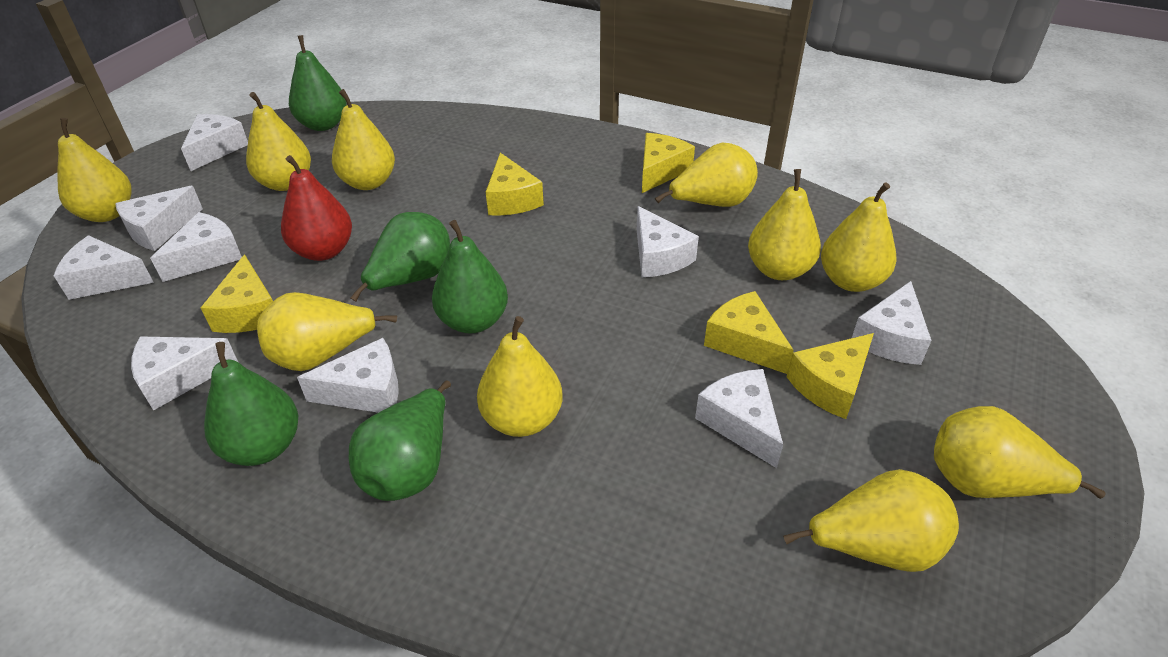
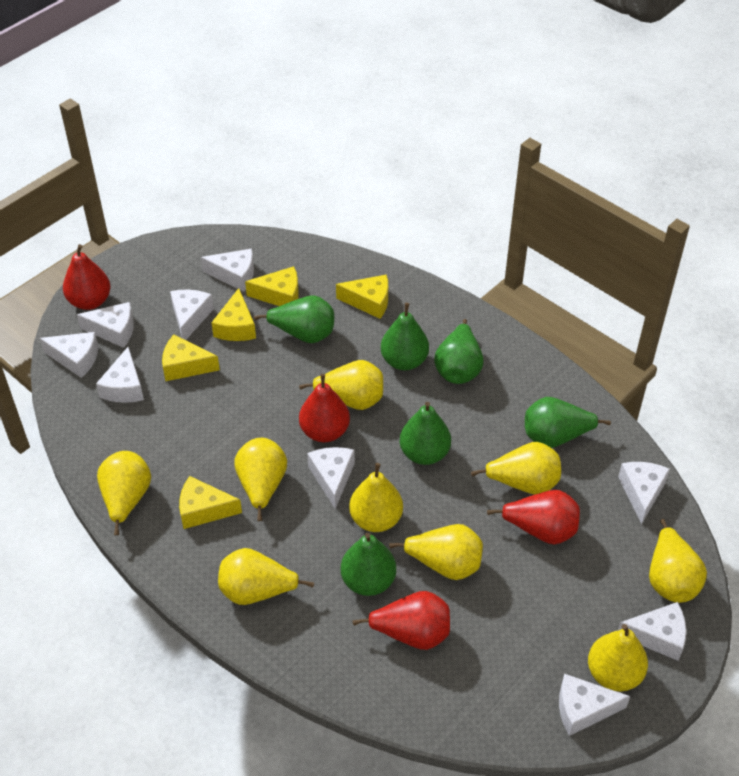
green pear: 5 -> 6
red pear: 1 -> 4
yellow pear: 10 -> 9

